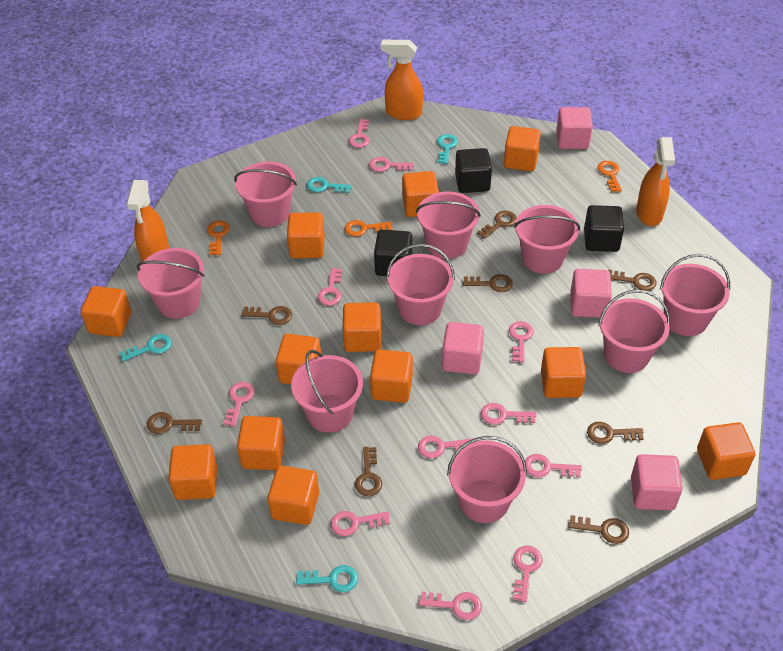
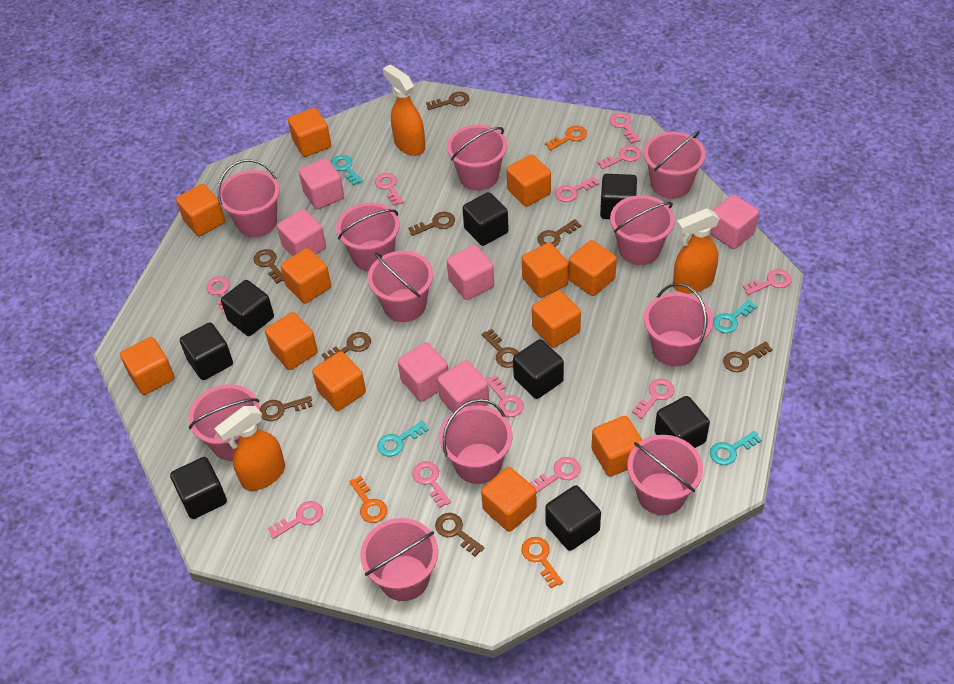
black cube: 3 -> 8
brown key: 8 -> 9
pink bucket: 9 -> 11
pink cube: 4 -> 6

